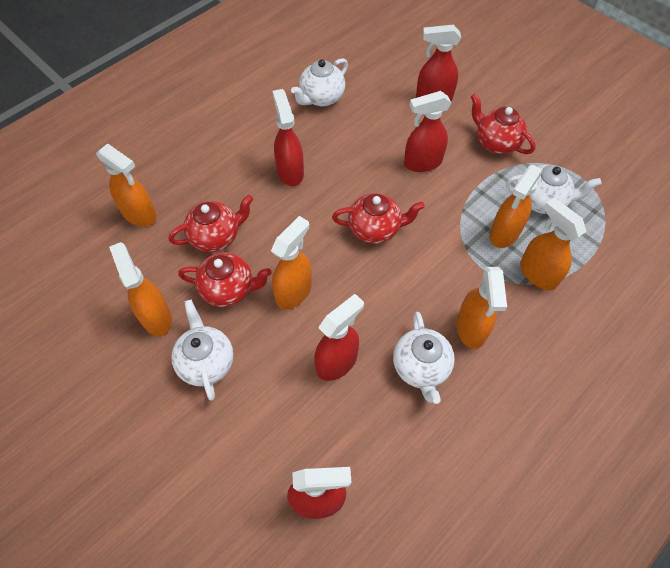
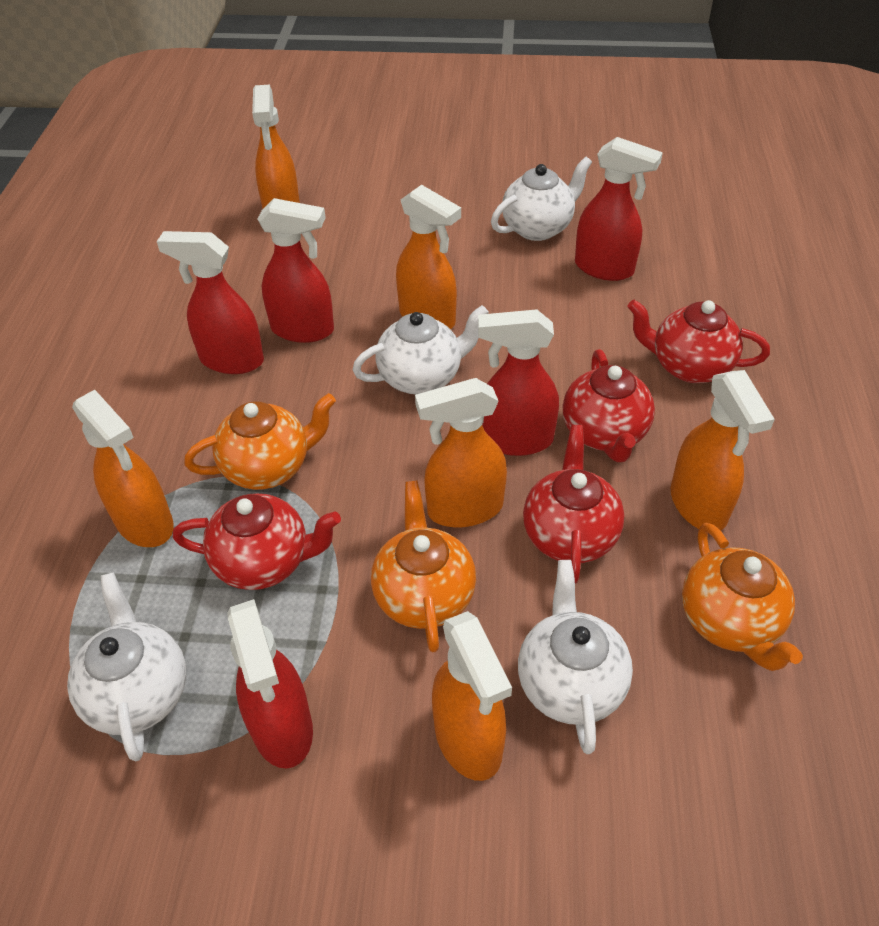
orange teapot: 0 -> 3

